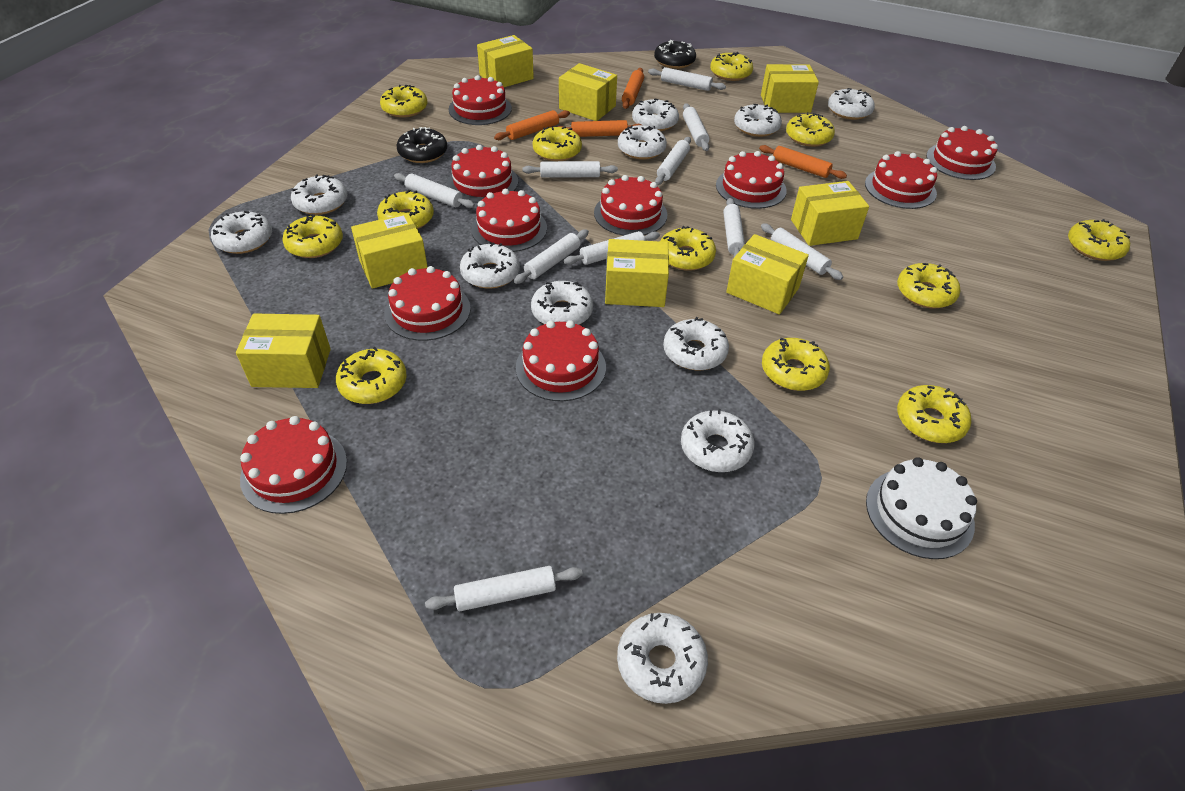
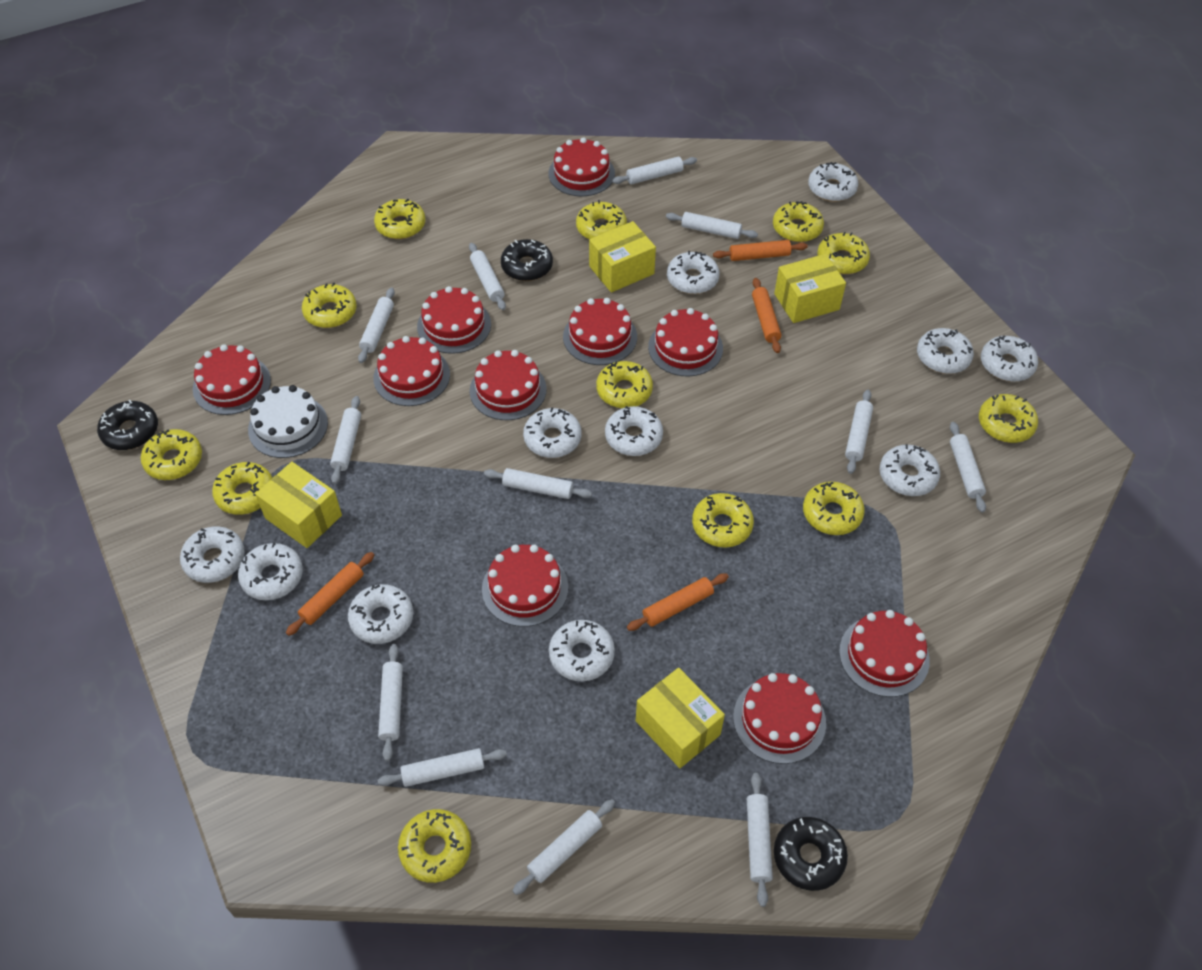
black donut: 2 -> 3
white rolling pin: 10 -> 12
yellow box: 8 -> 4

